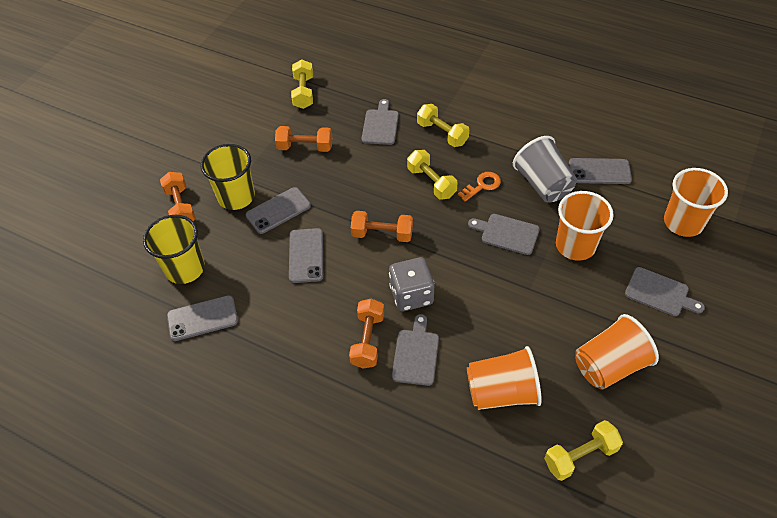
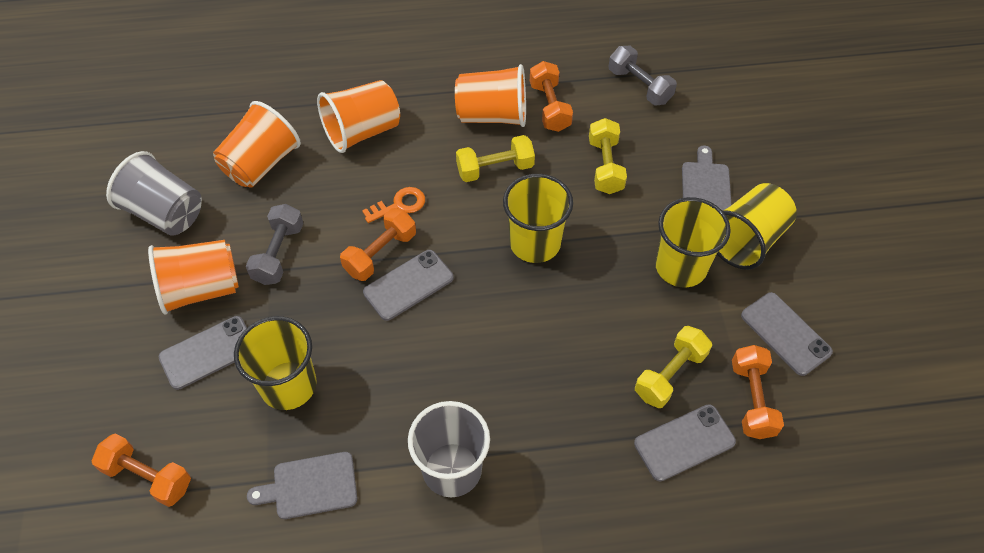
grey cup: 1 -> 2
grey cutting board: 4 -> 2
grey dice: 1 -> 0
grey dumbbell: 0 -> 2
yellow cup: 2 -> 4
yellow dumbbell: 4 -> 3

